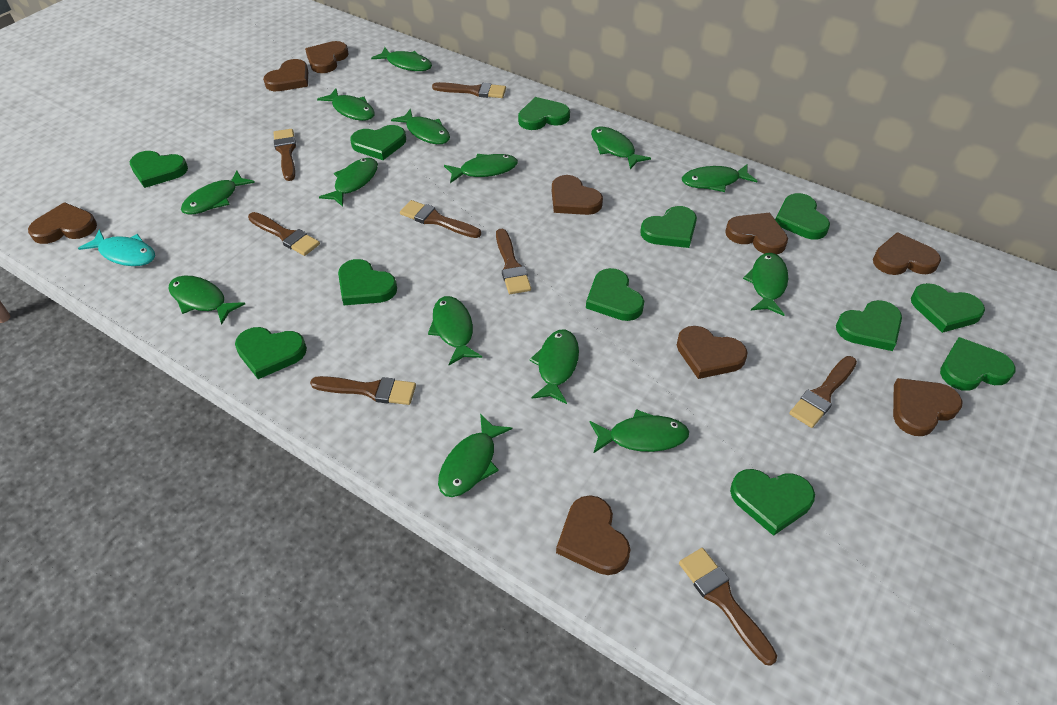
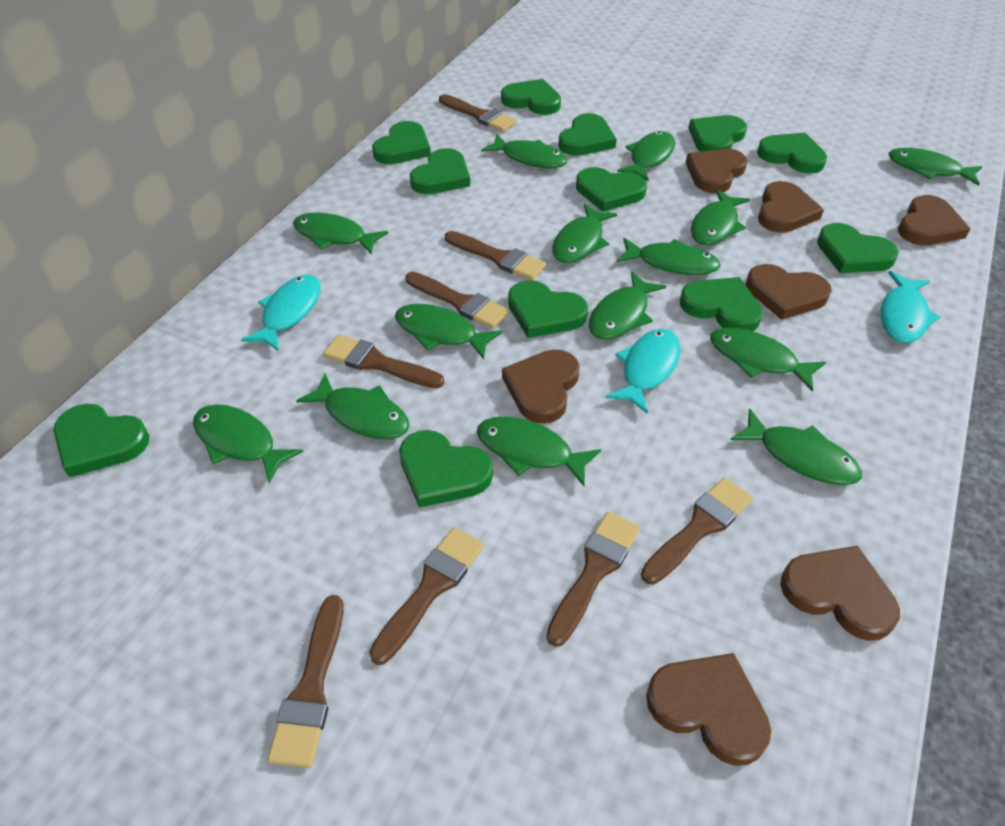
brown heart: 9 -> 7
turquoise fish: 1 -> 3

